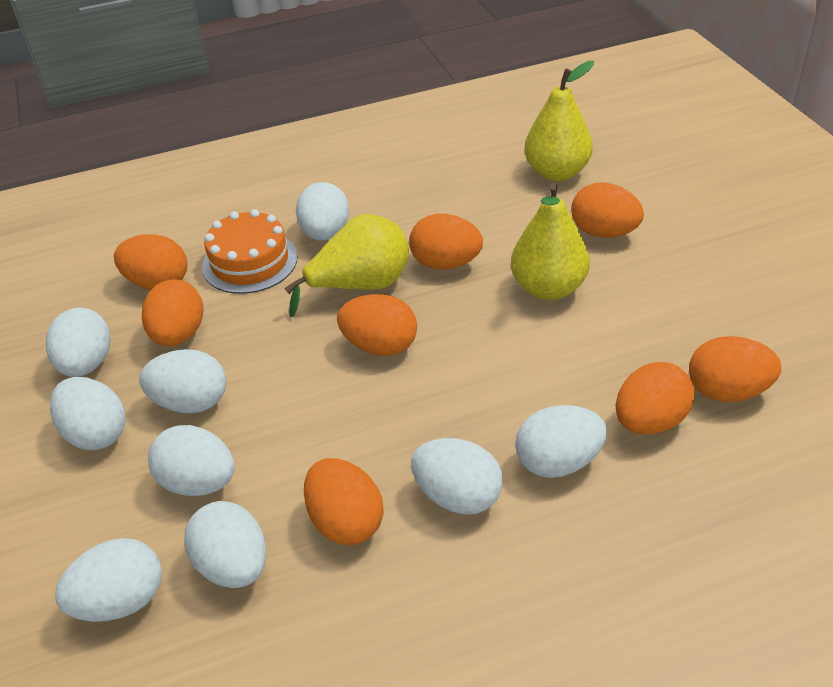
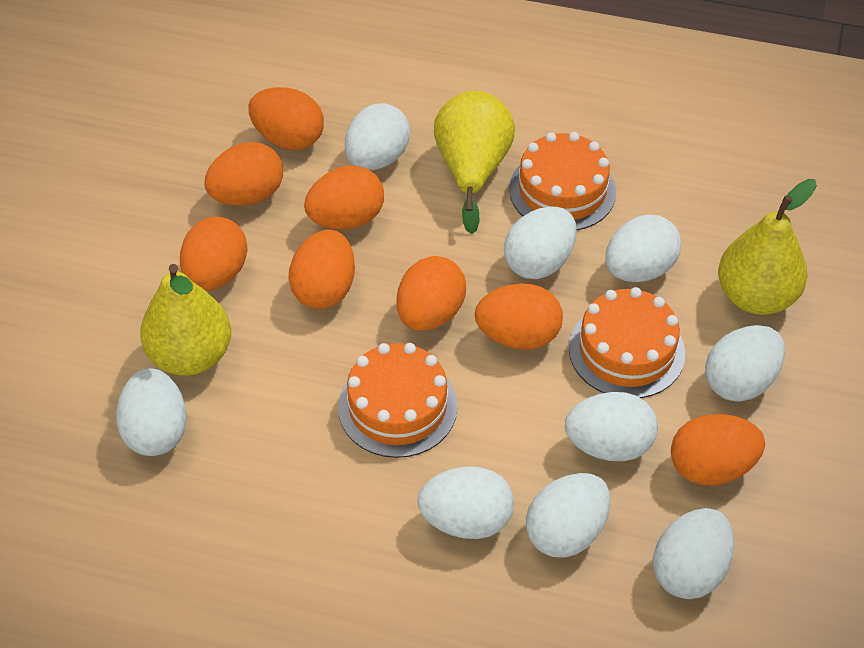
orange cake: 1 -> 3

